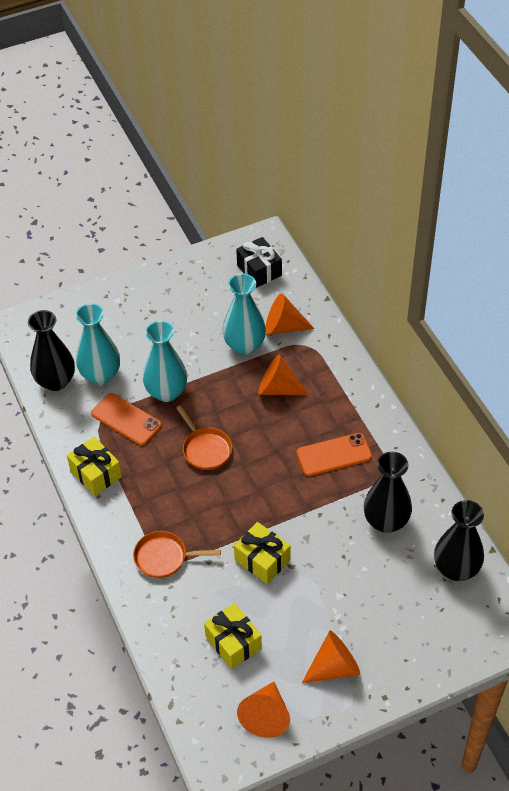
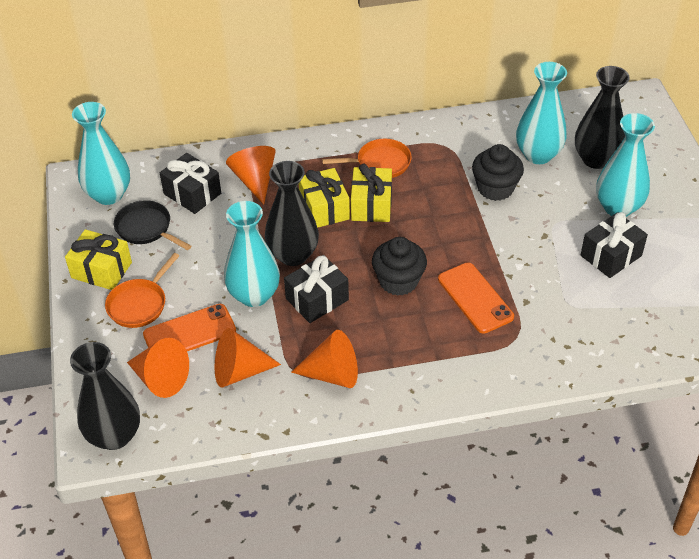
black cupcake: 0 -> 2
black gift: 1 -> 3
black pan: 0 -> 1
turquoise vase: 3 -> 4

